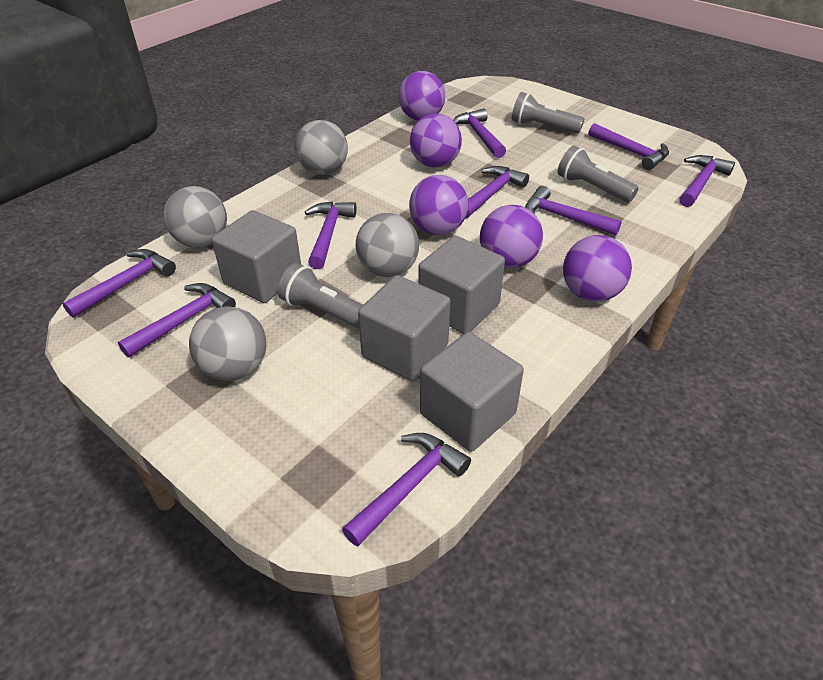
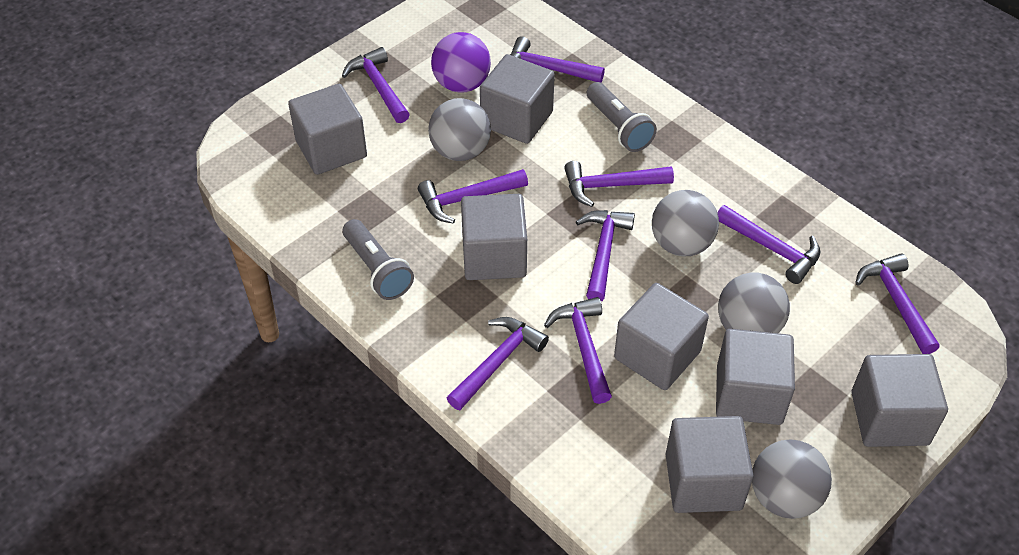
grey cube: 4 -> 7
grey flashlight: 3 -> 2
purple ball: 5 -> 1

